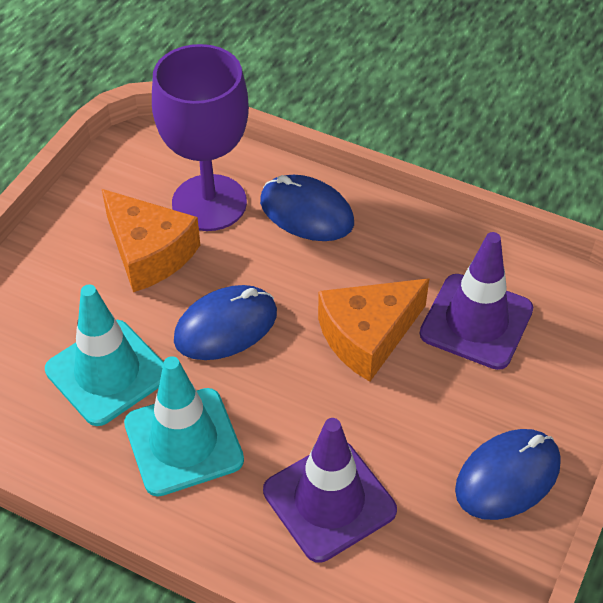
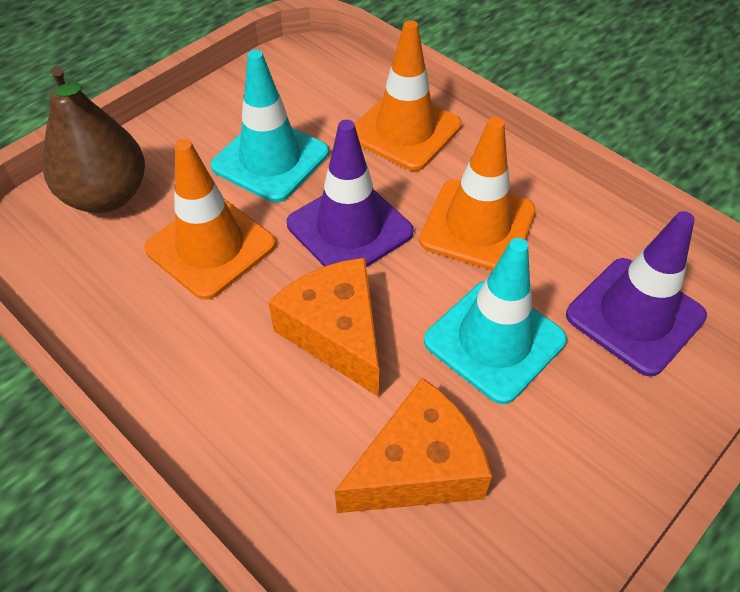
blue mouse: 3 -> 0
brown pear: 0 -> 1
orange traffic cone: 0 -> 3
purple goblet: 1 -> 0

